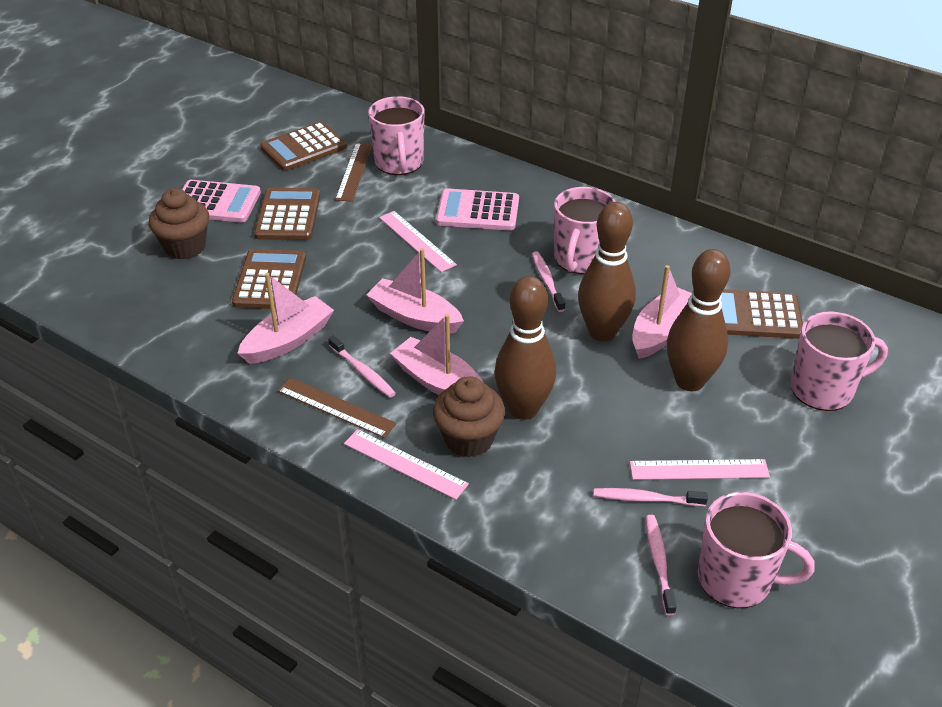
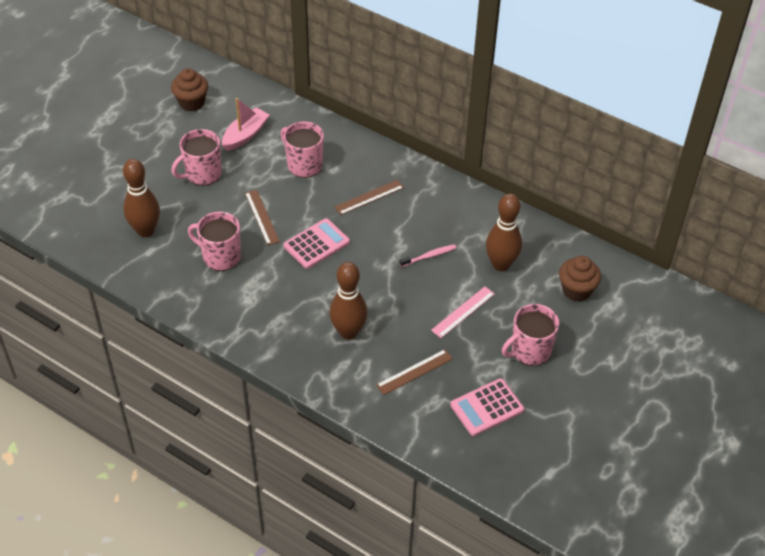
brown calculator: 4 -> 0
brown ruler: 2 -> 3
pink boat: 4 -> 1
pink ruler: 3 -> 1
pink toothbrush: 4 -> 1

